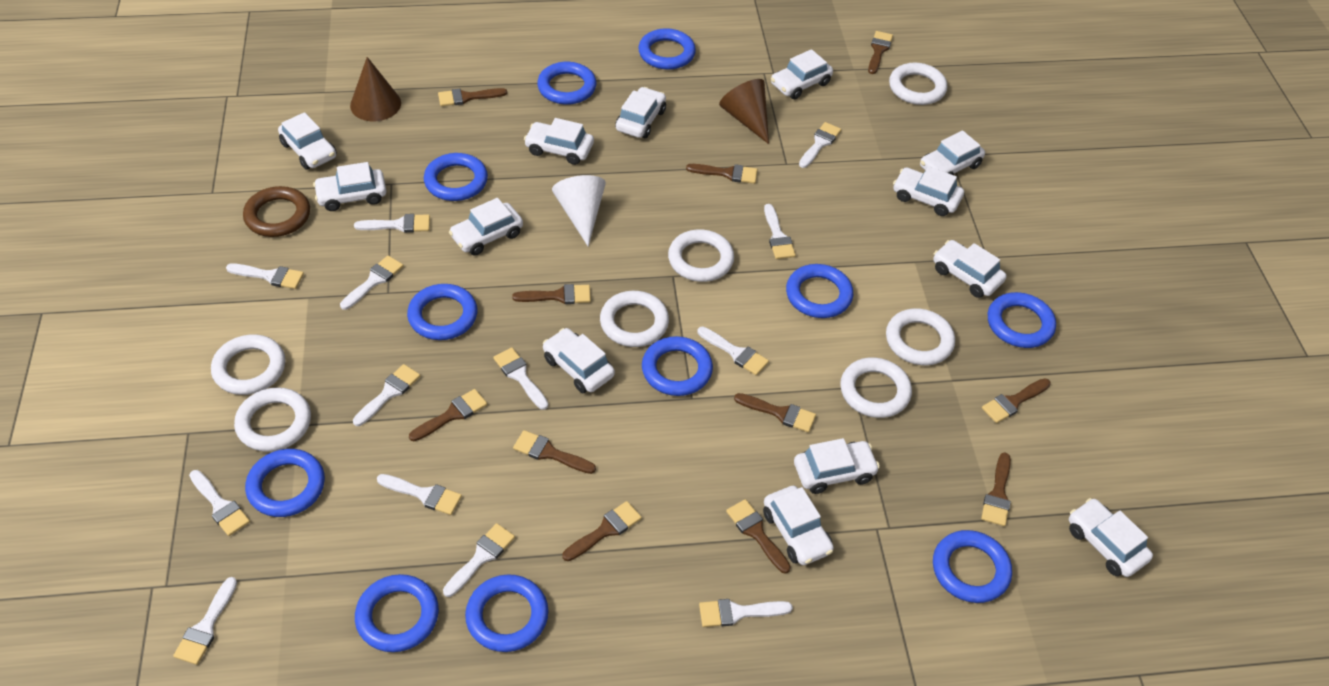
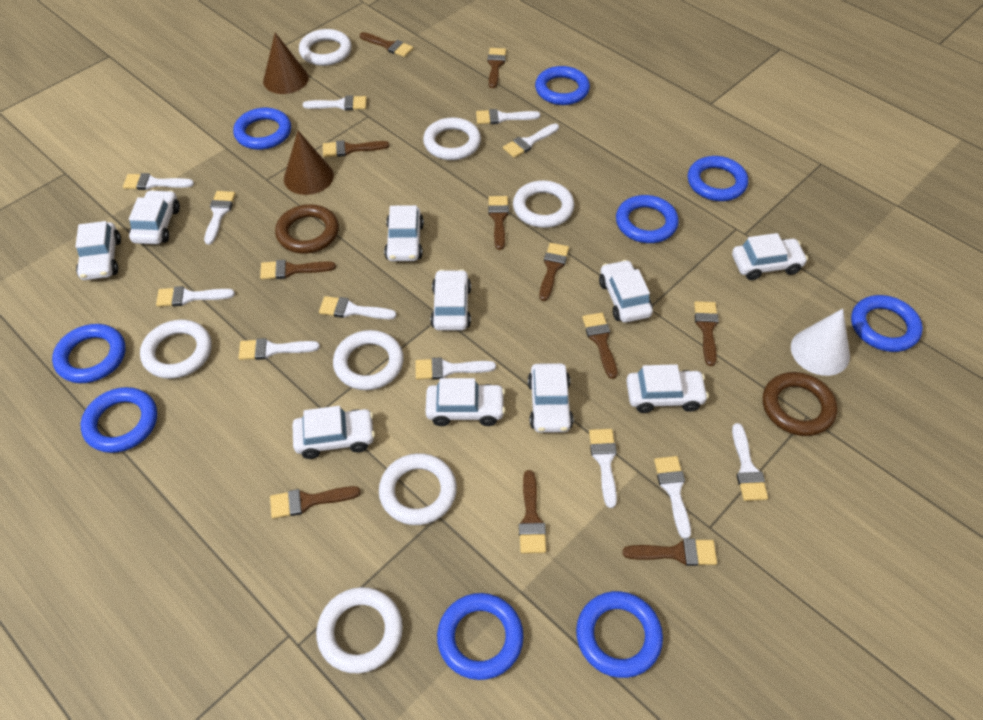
blue ring: 11 -> 9
brown ring: 1 -> 2
white brush: 13 -> 12
white car: 13 -> 10

